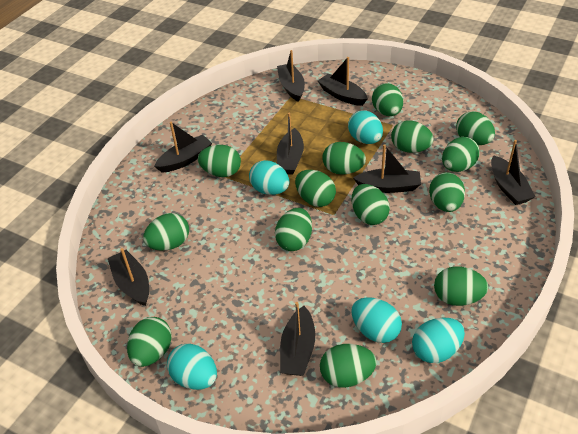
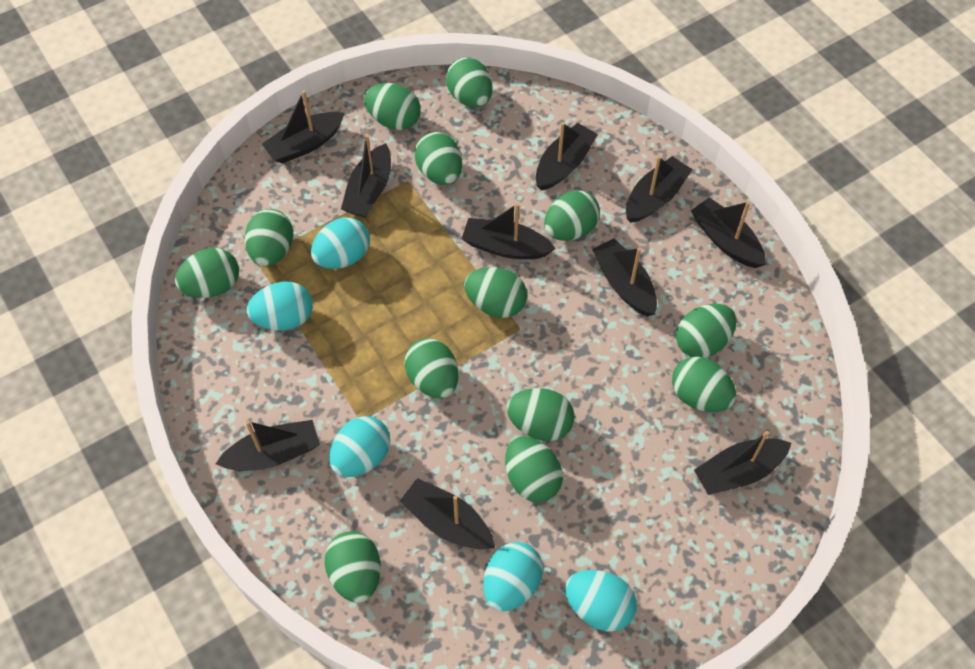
black boat: 8 -> 10
green egg: 14 -> 13

